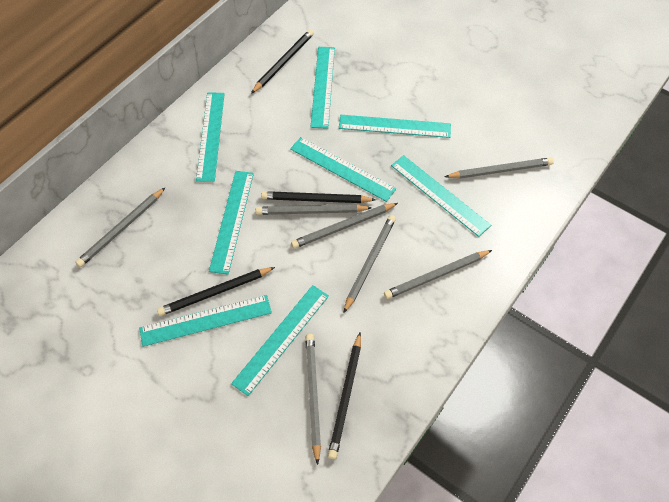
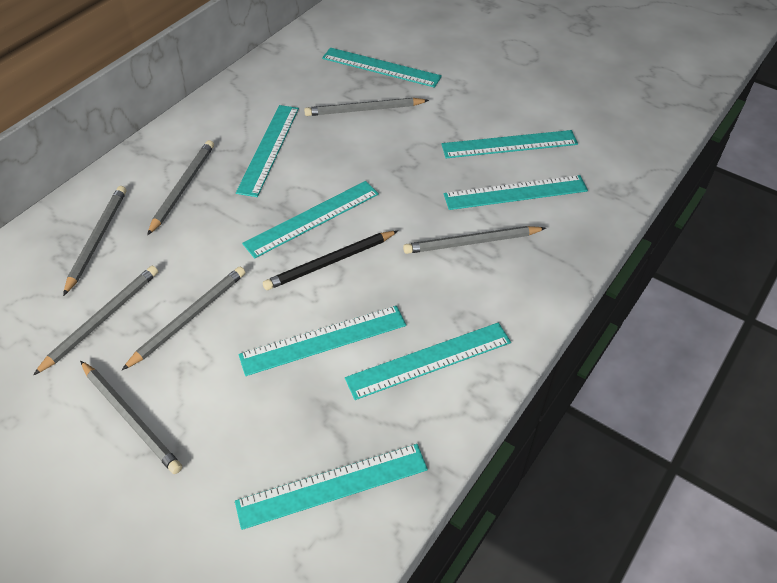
black pencil: 4 -> 1

